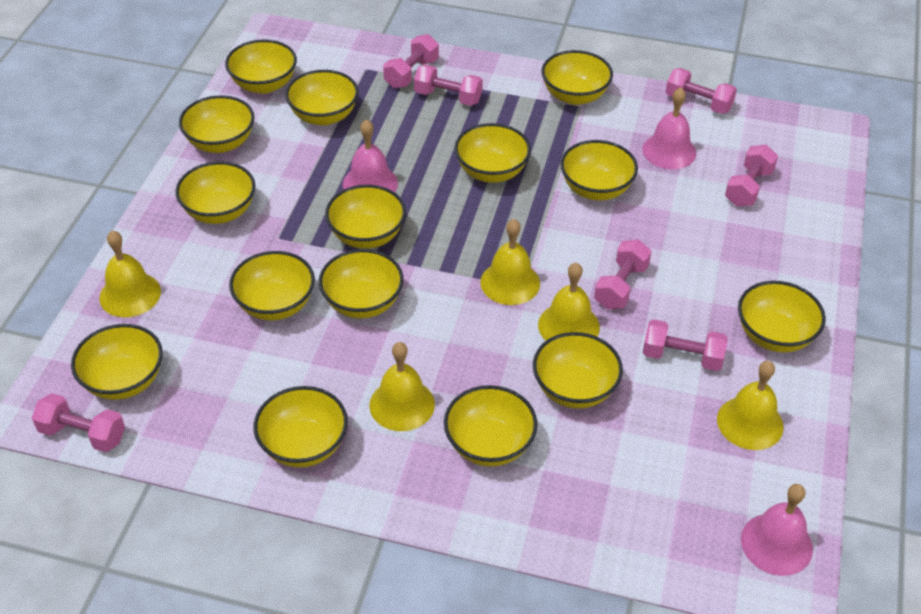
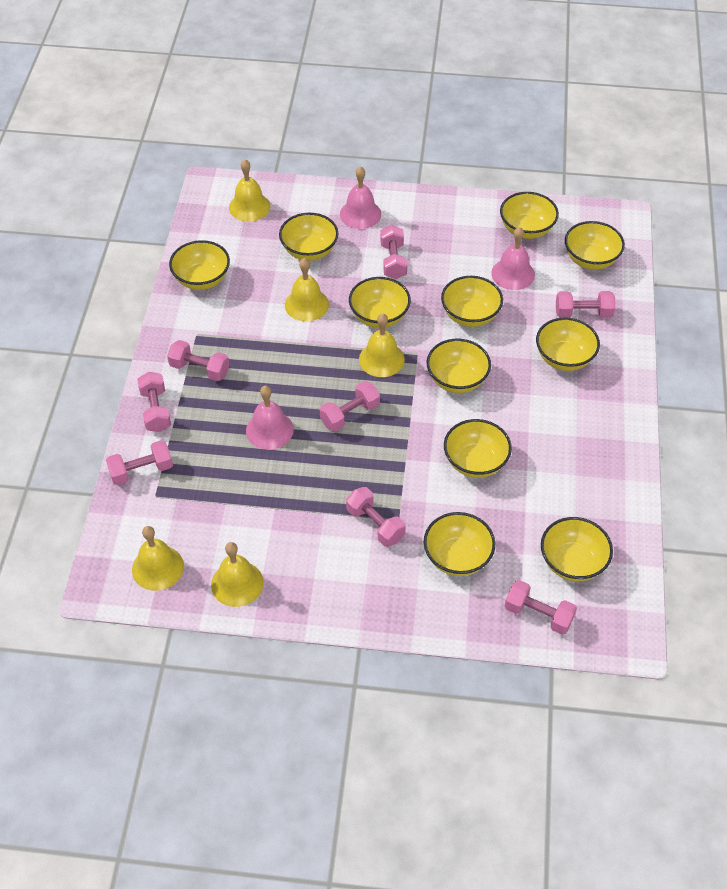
pink dumbbell: 7 -> 8
yellow bowl: 15 -> 11

